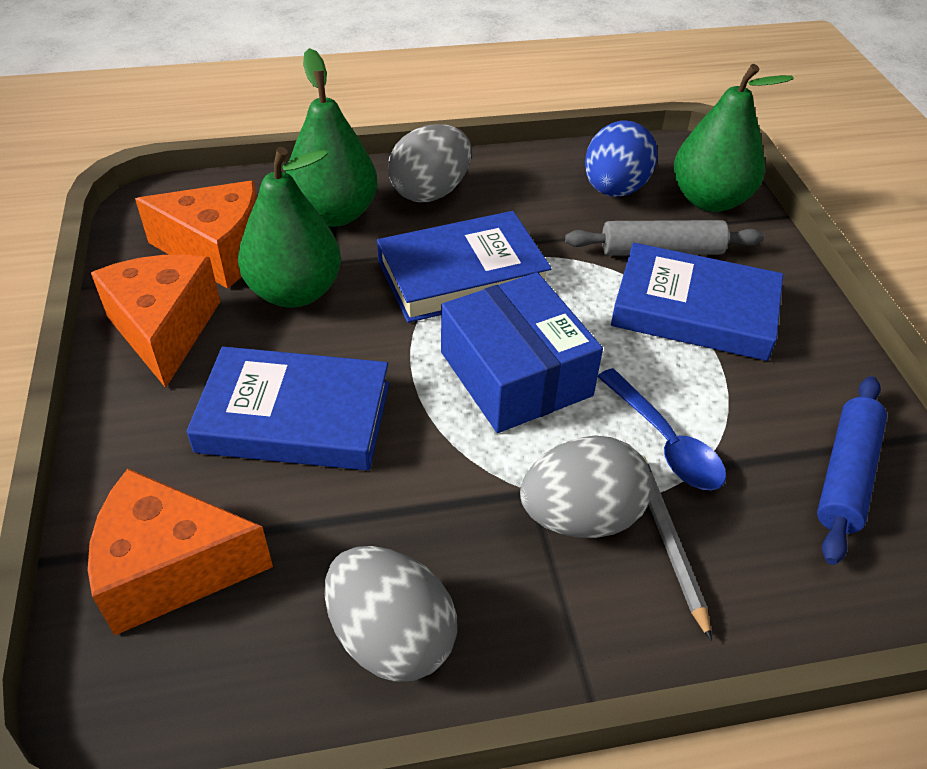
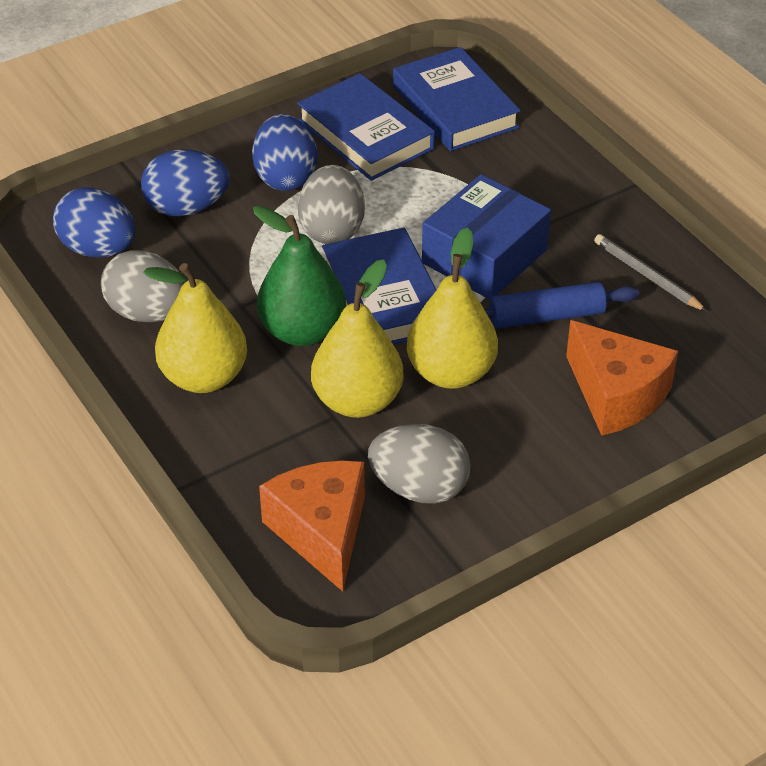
blue egg: 1 -> 3
blue spoon: 1 -> 0
green pear: 3 -> 1
grey rolling pin: 1 -> 0
orange cheese: 3 -> 2
yellow pear: 0 -> 3

